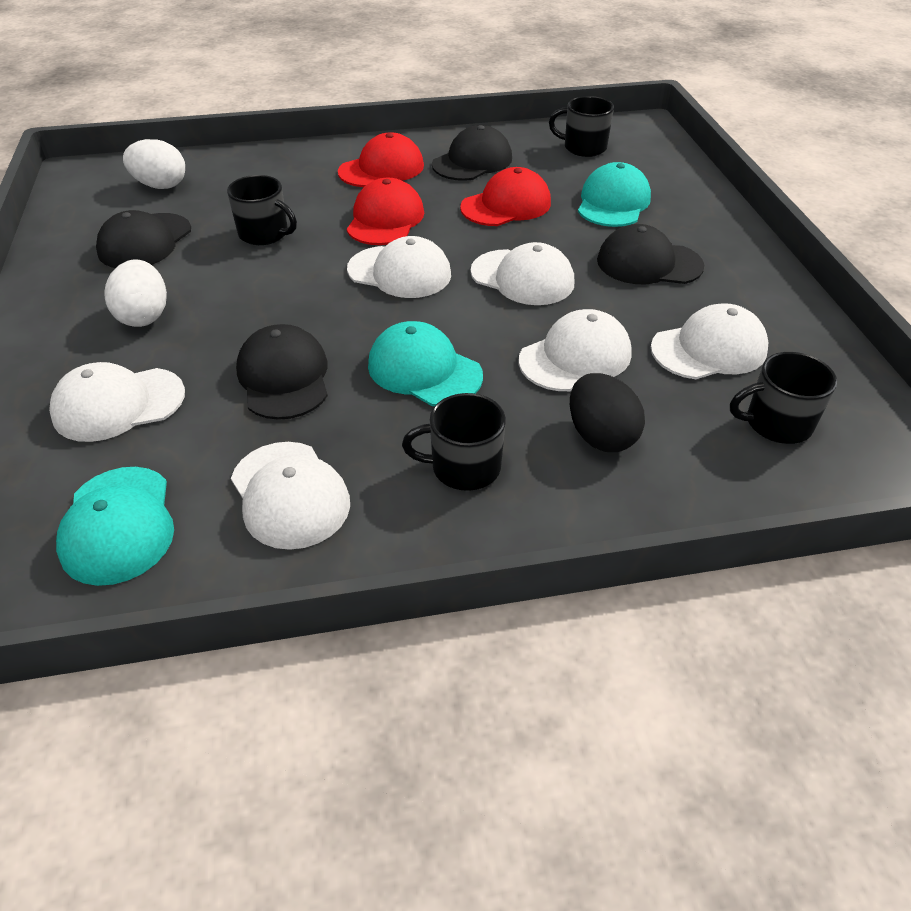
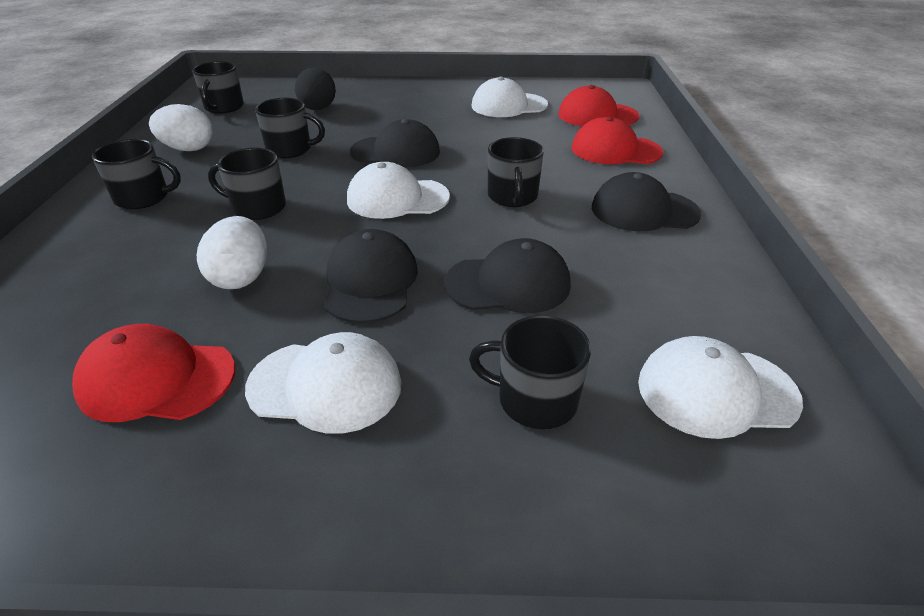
black mug: 4 -> 6
turquoise cap: 3 -> 0
white cap: 6 -> 4

